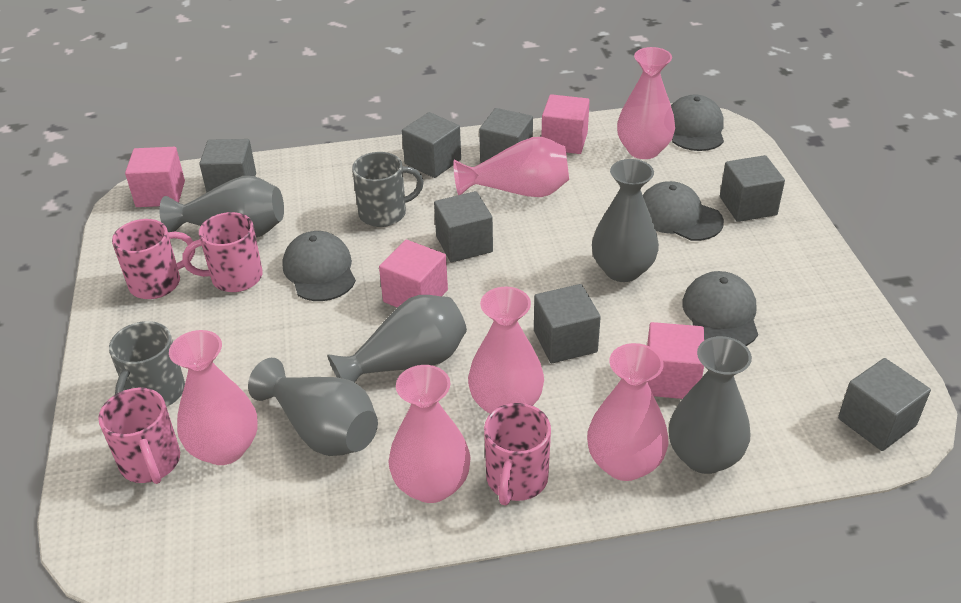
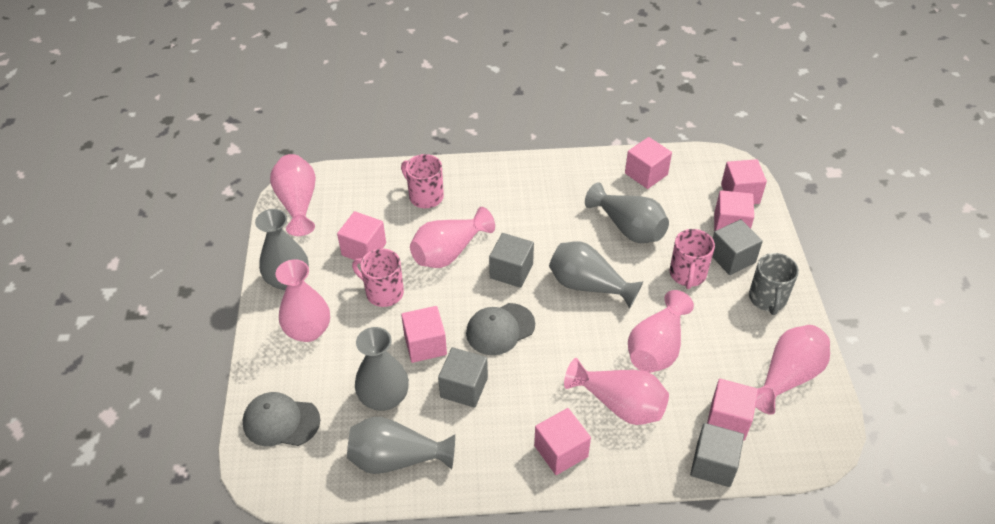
grey cap: 4 -> 2
grey cube: 7 -> 4
grey mug: 2 -> 1
pink cube: 4 -> 7
pink mug: 4 -> 3

